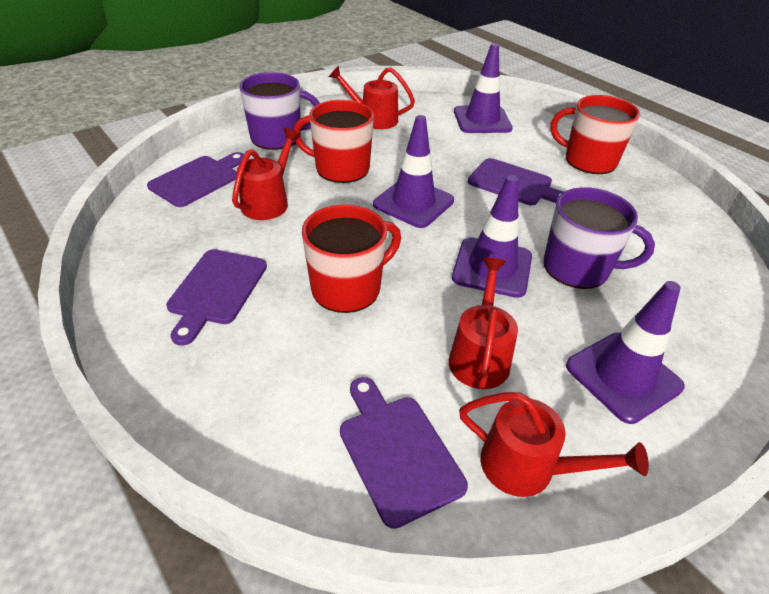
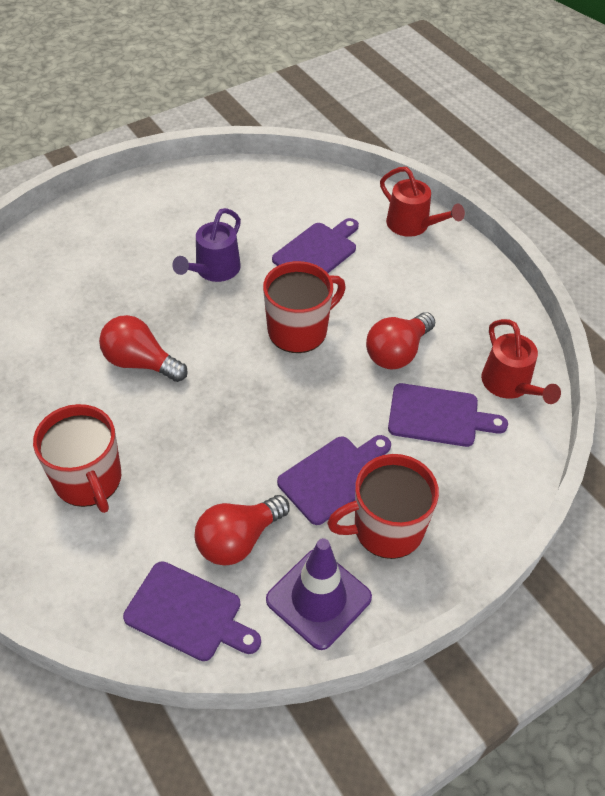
purple mug: 2 -> 0
purple traffic cone: 4 -> 1
purple watering can: 0 -> 1
red light bulb: 0 -> 3
red watering can: 4 -> 2

